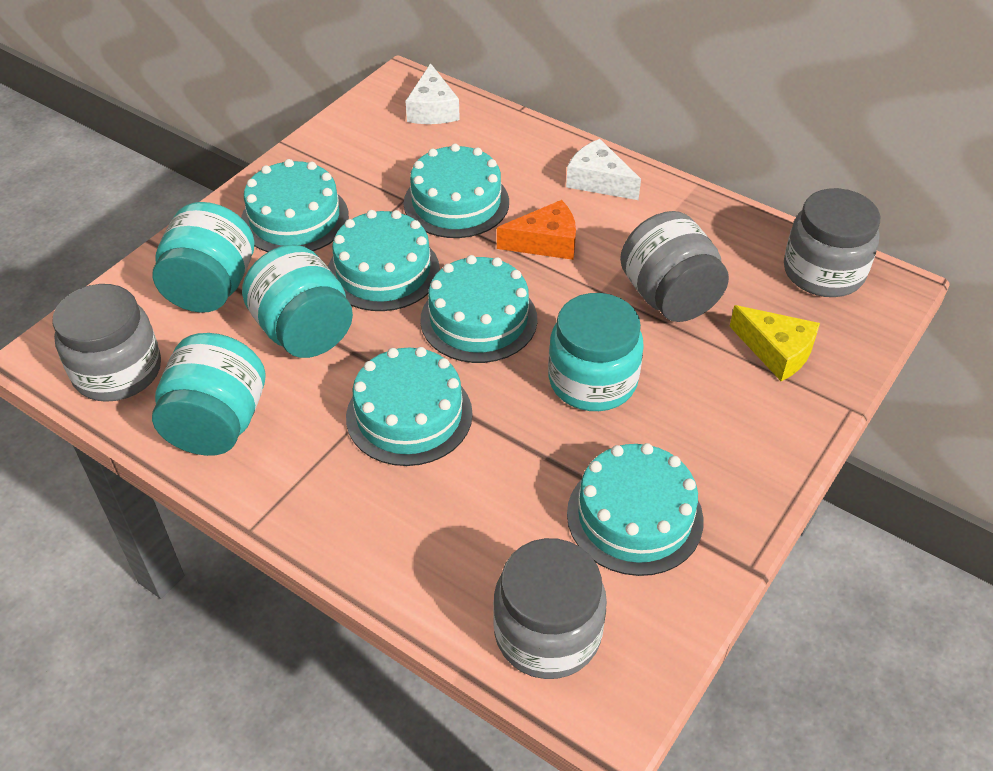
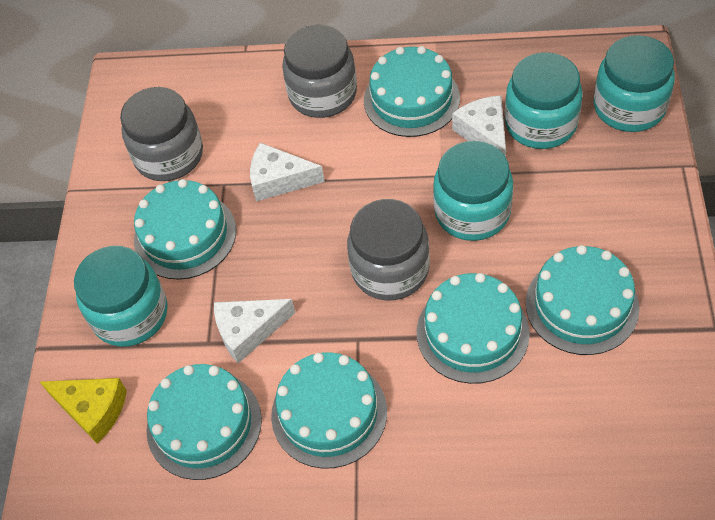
grey jar: 4 -> 3
orange cheese: 1 -> 0
white cheese: 2 -> 3

